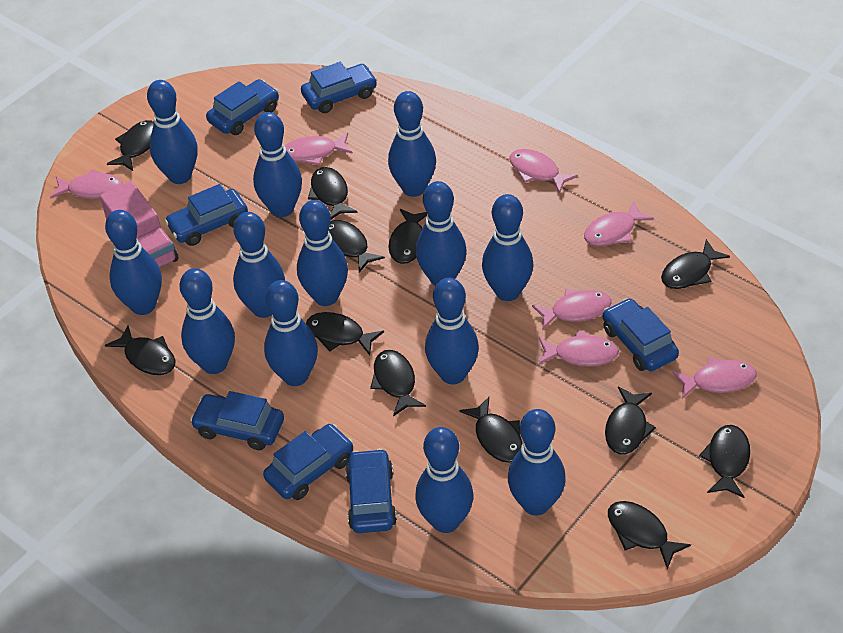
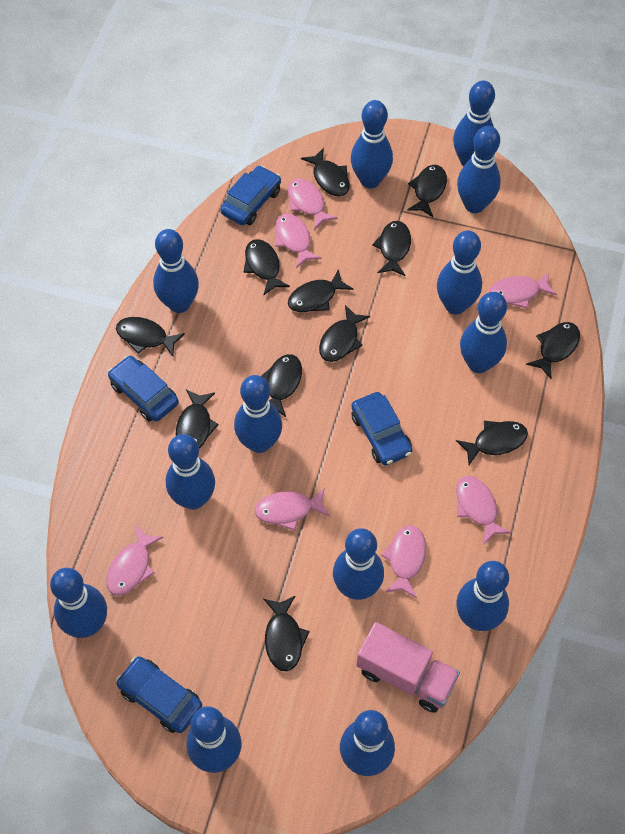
blue car: 7 -> 4

